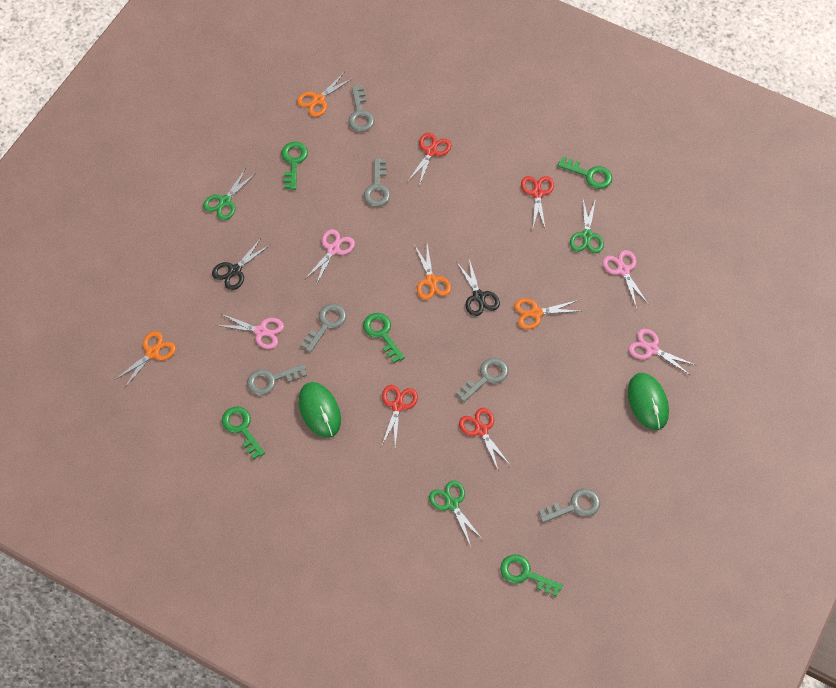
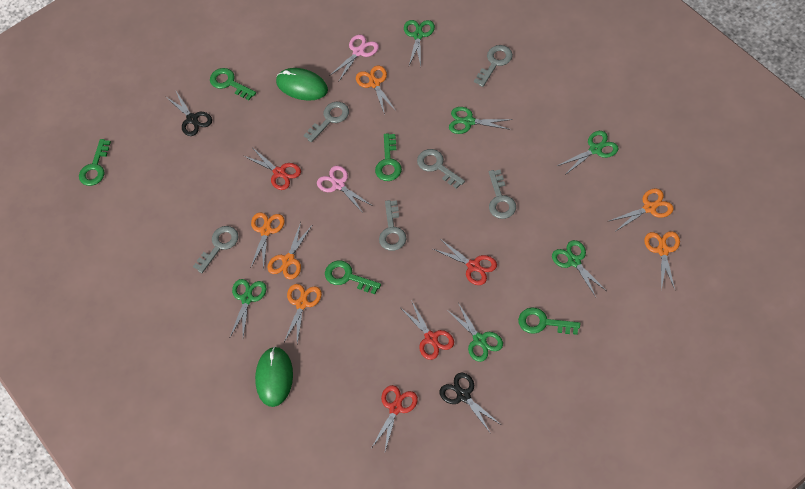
green scissors: 3 -> 6
orange scissors: 4 -> 6
pink scissors: 4 -> 2

